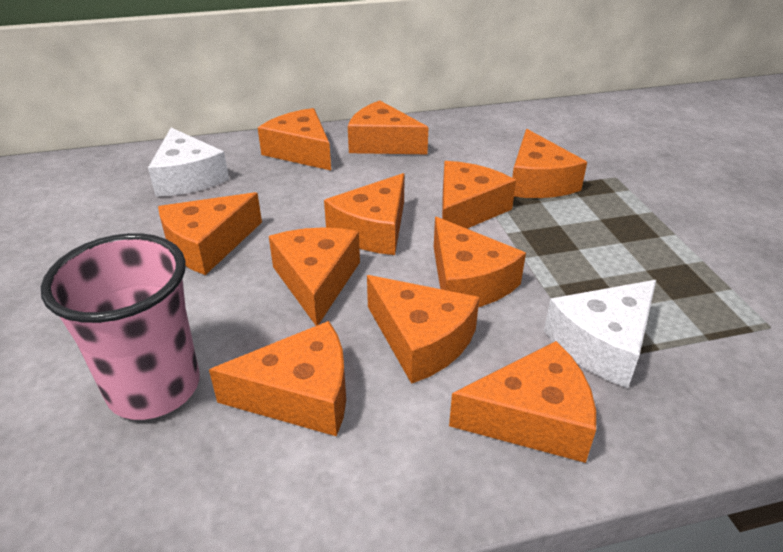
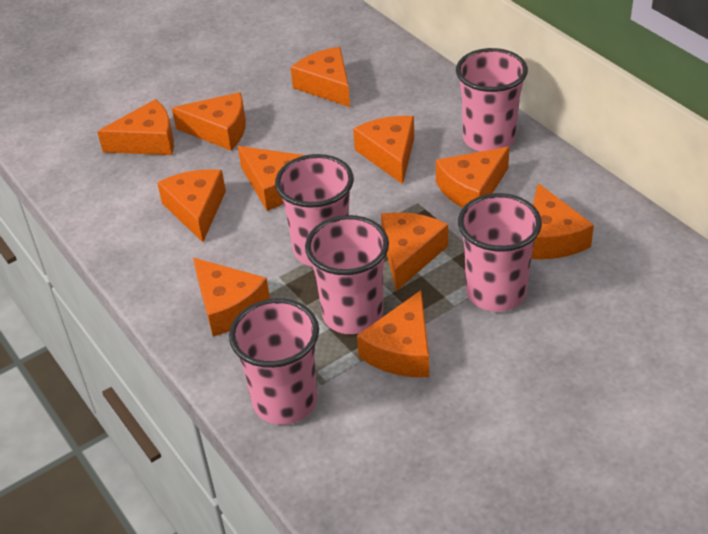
pink cup: 1 -> 5
white cheese: 2 -> 0

